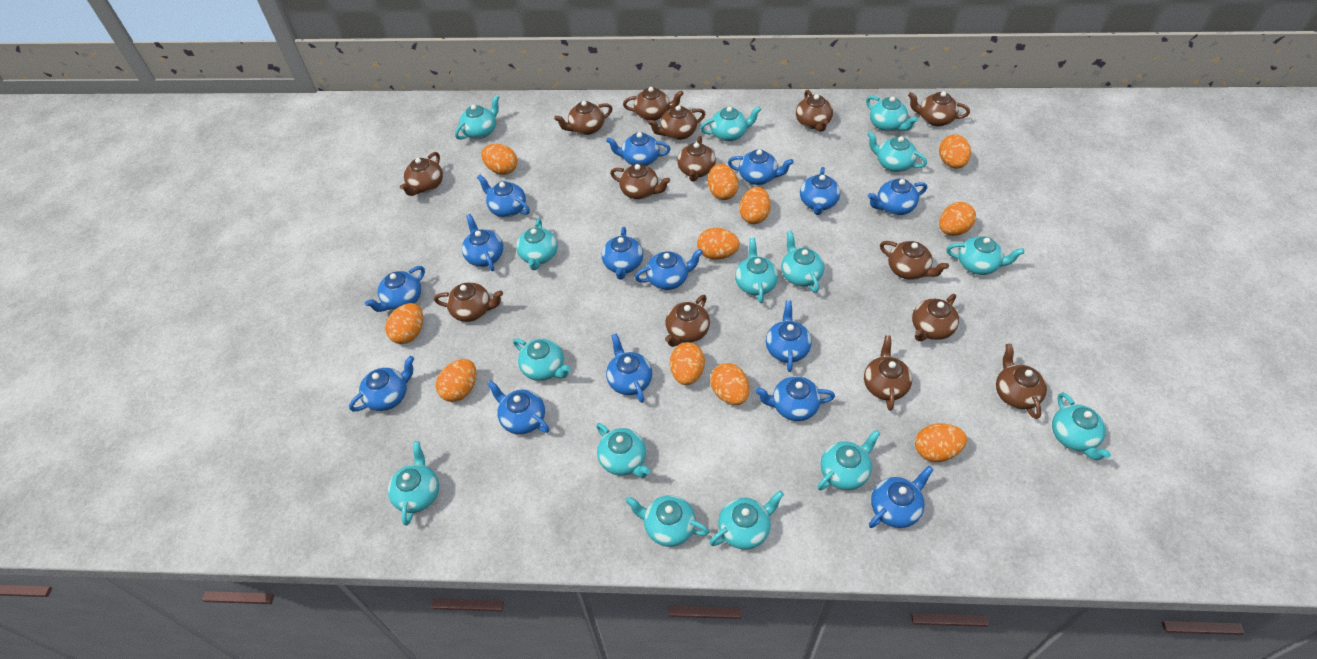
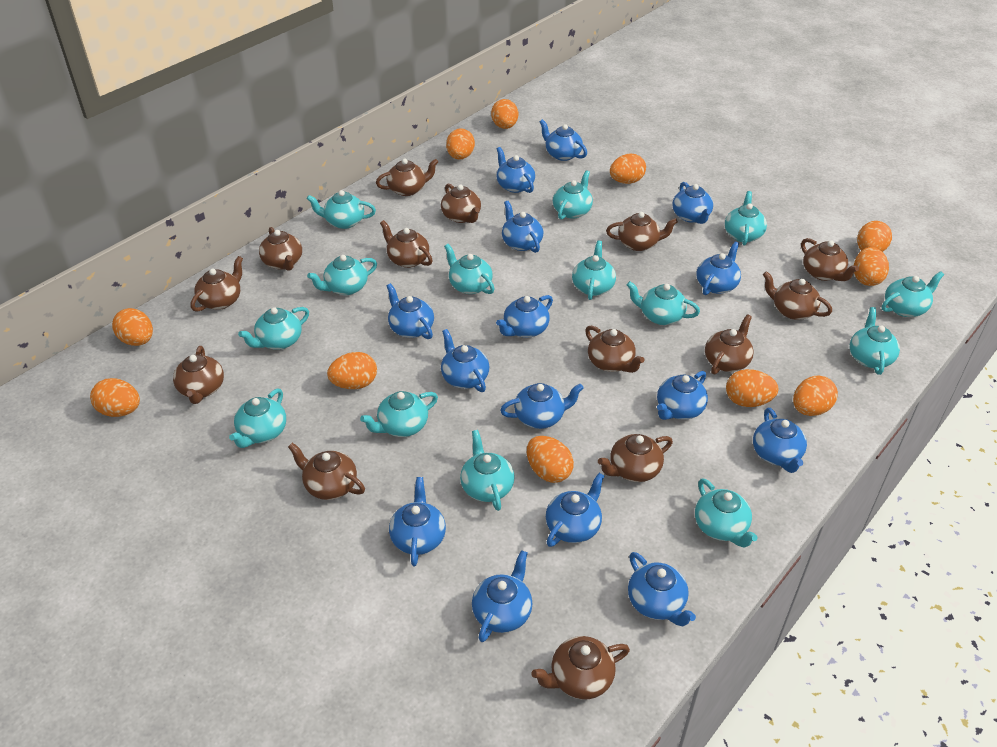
turquoise teapot: 15 -> 14

